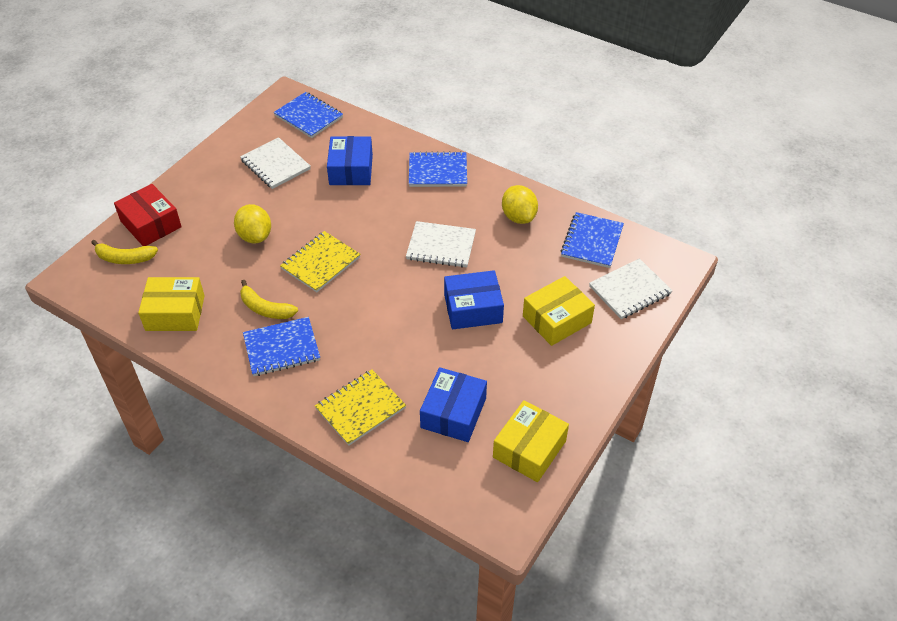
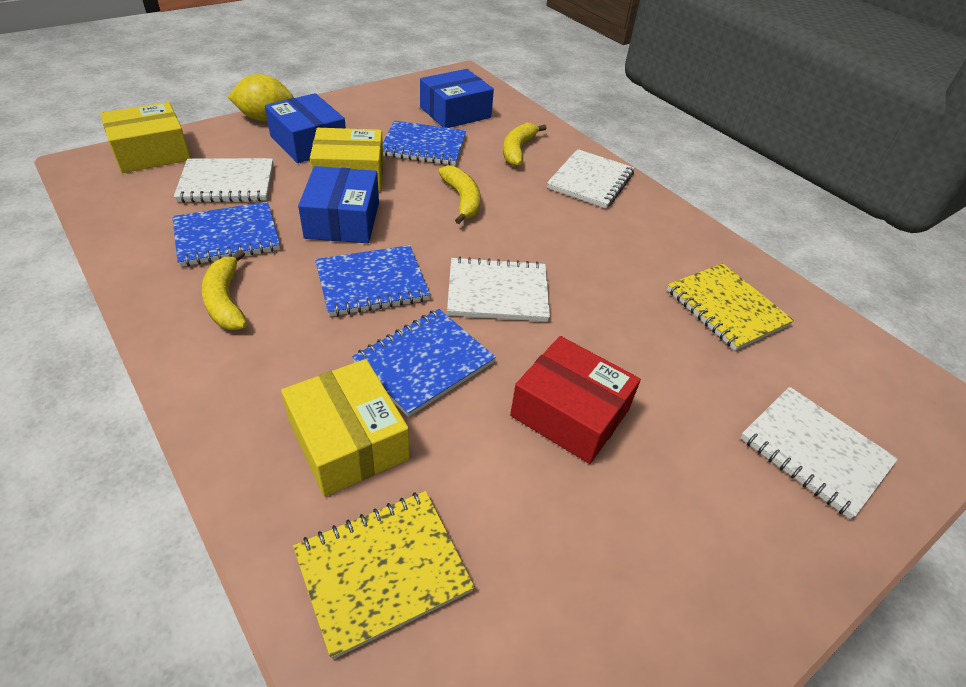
white notebook: 3 -> 4
yellow banana: 2 -> 3
yellow lemon: 2 -> 1

